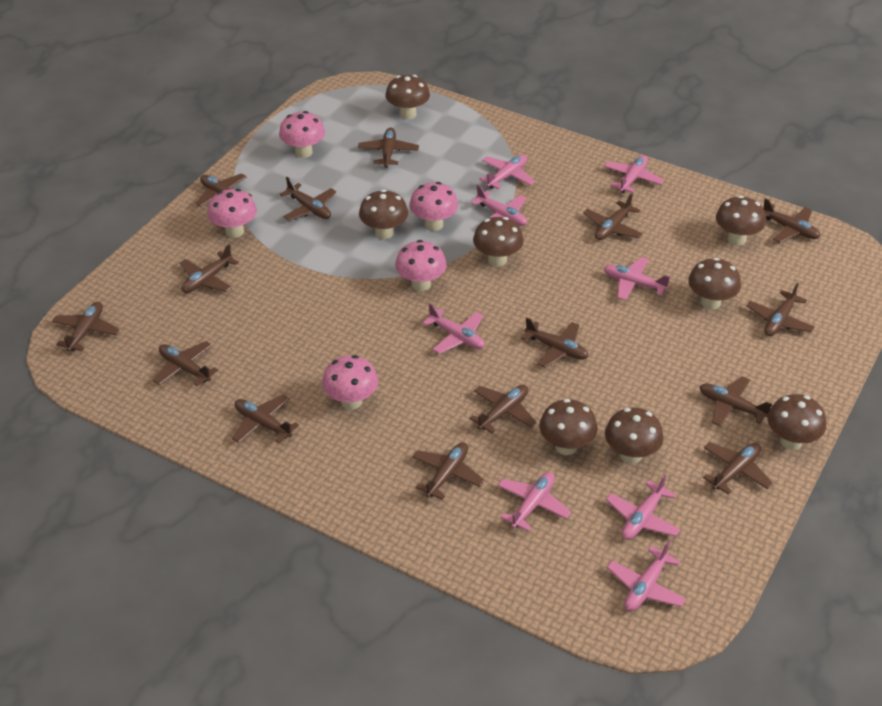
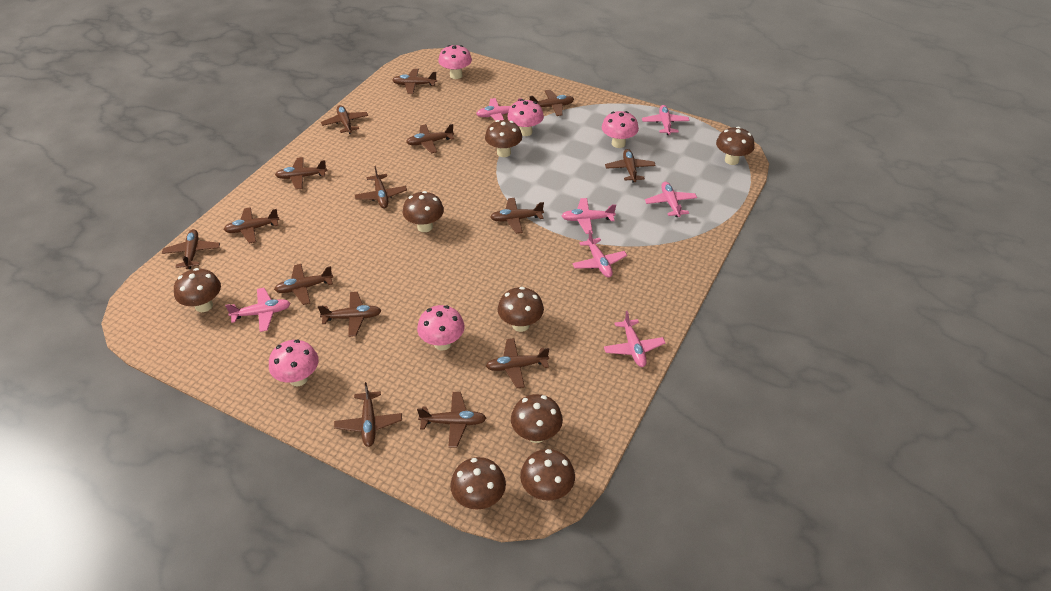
pink plane: 8 -> 7

